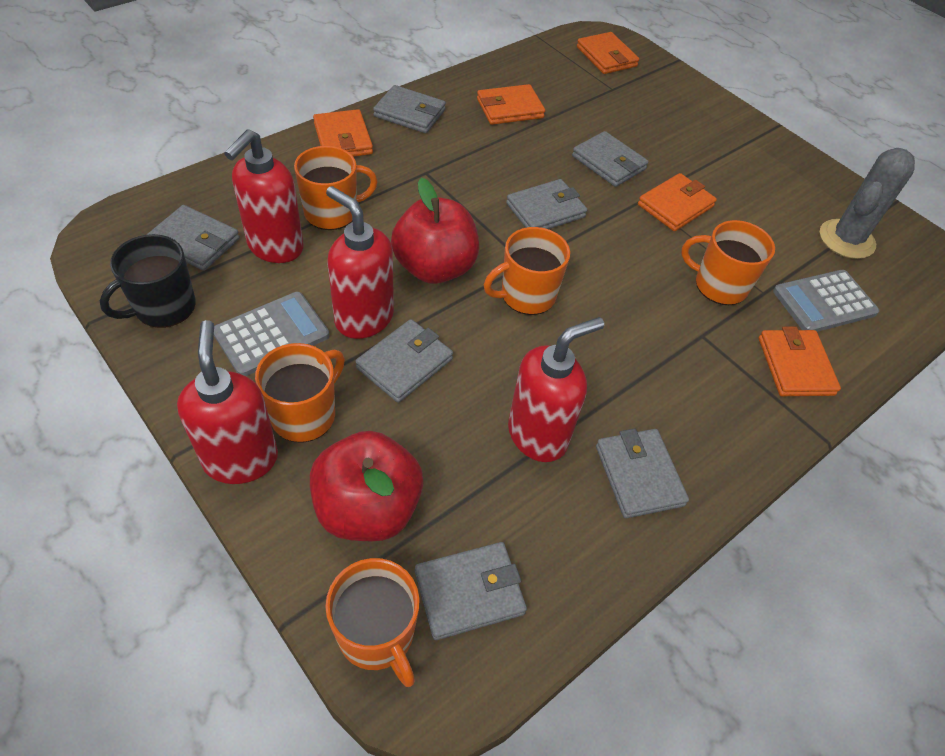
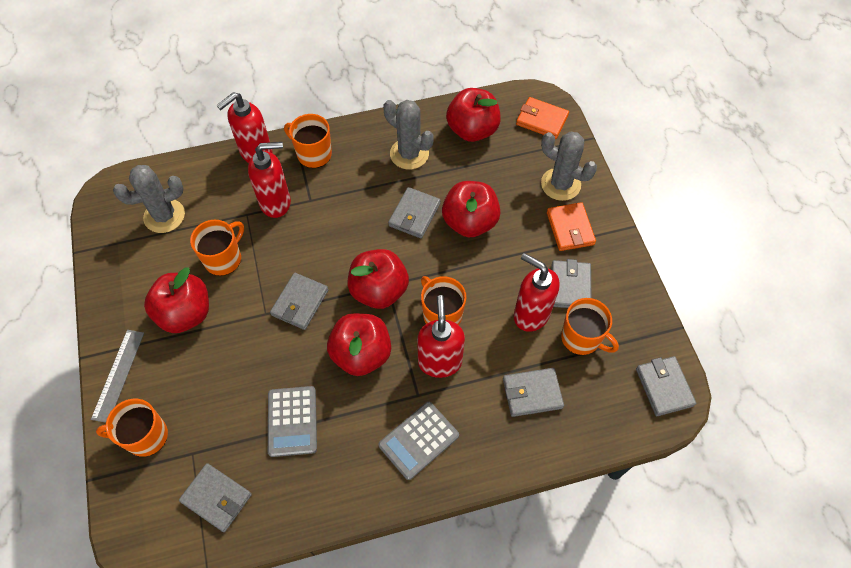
black mug: 1 -> 0
grey cactus: 1 -> 3
grey ruler: 0 -> 1
grey wallet: 7 -> 6
orange wallet: 5 -> 2
red apple: 2 -> 5

